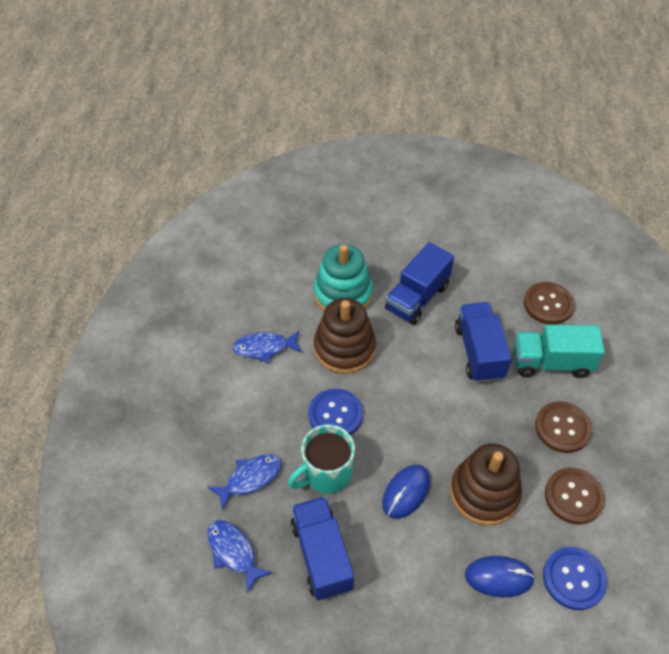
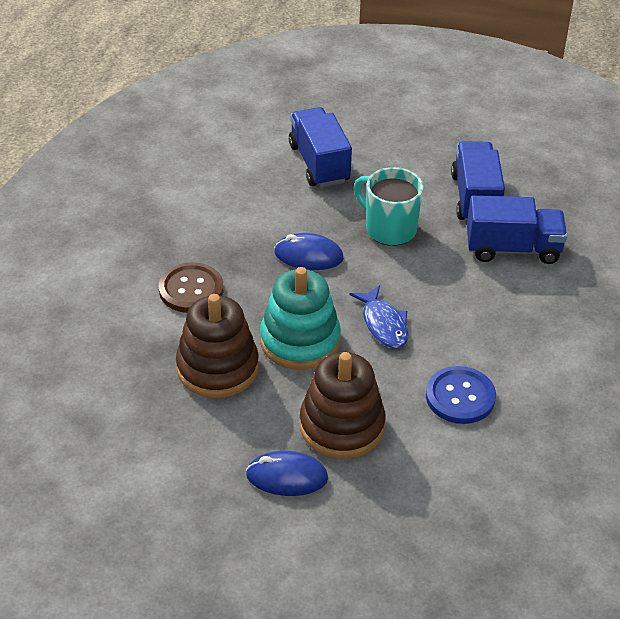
blue button: 2 -> 1
blue fish: 3 -> 1
brown button: 3 -> 1
turquoise truck: 1 -> 0

